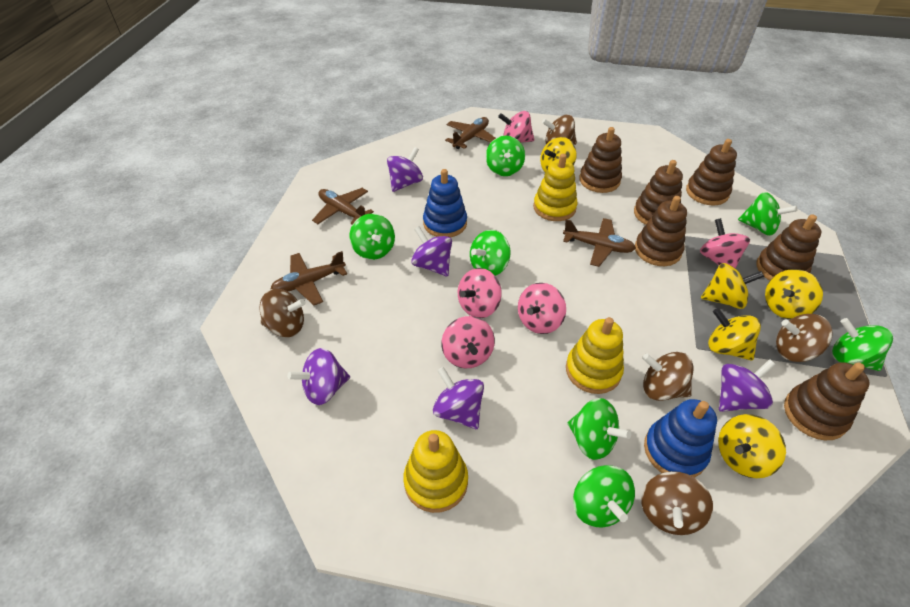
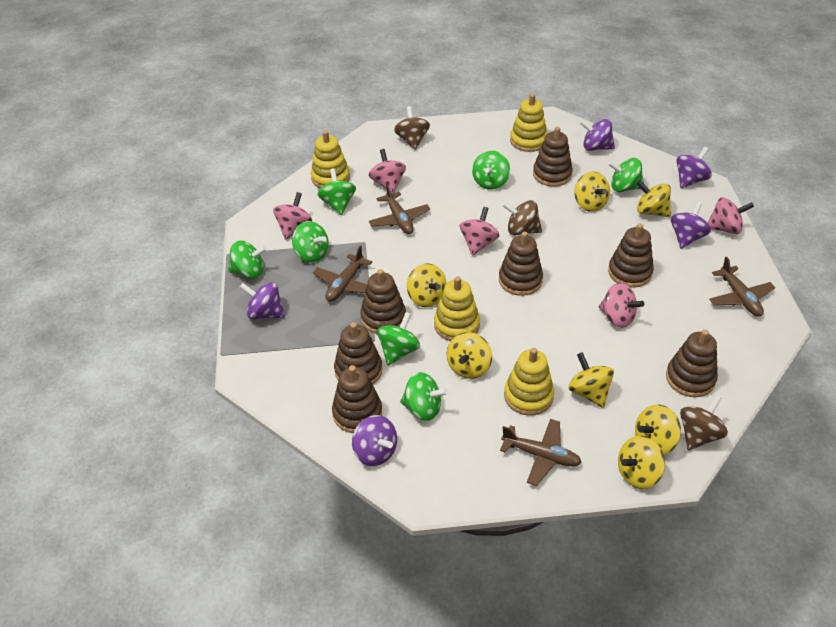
blue stacking toy: 2 -> 0
brown spinning top: 5 -> 3
brown stacking toy: 6 -> 7
yellow spinning top: 5 -> 7
yellow stacking toy: 3 -> 4

